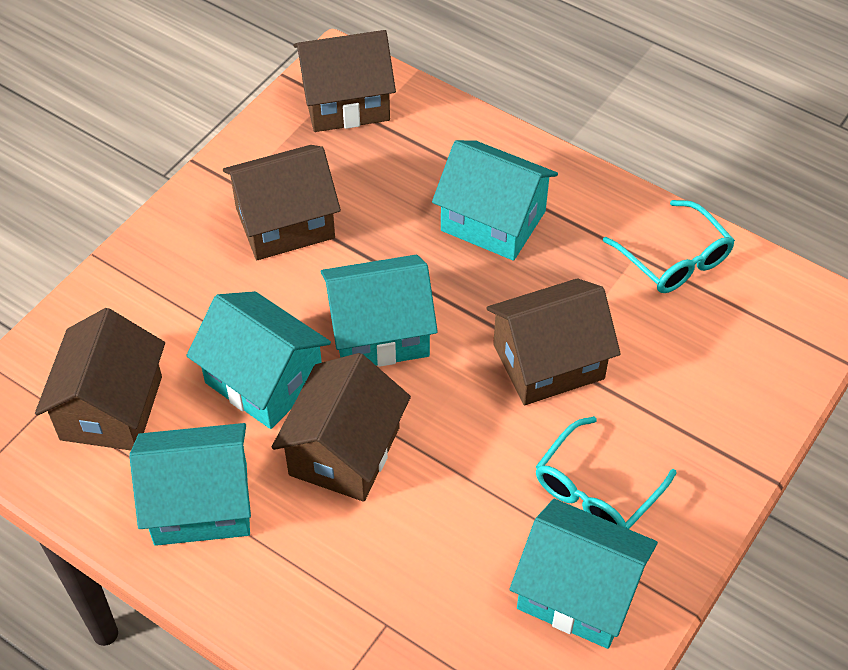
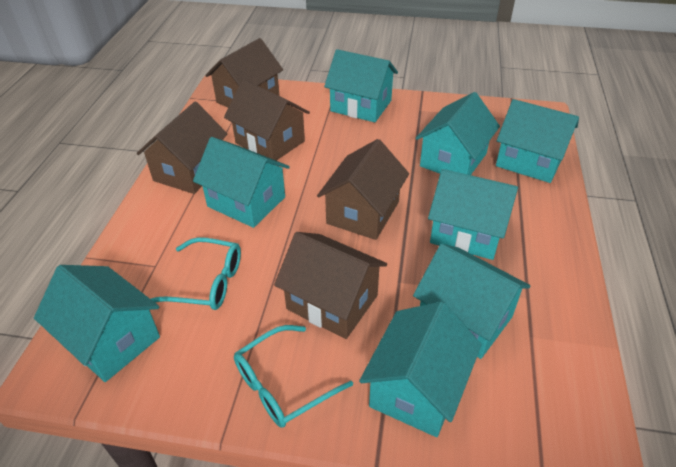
turquoise house: 5 -> 8

